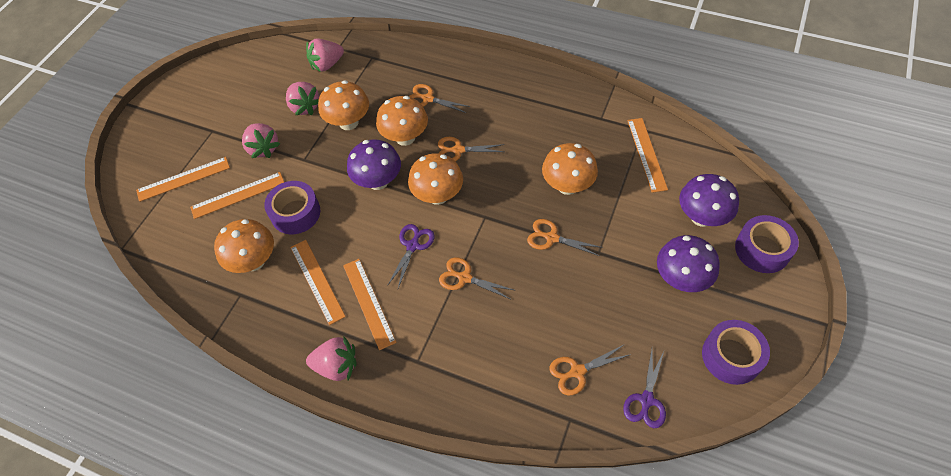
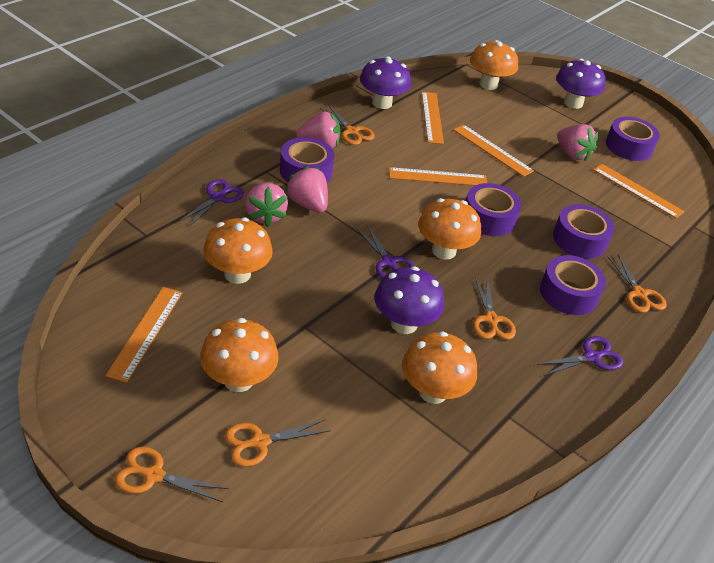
purple scissors: 2 -> 3
purple tape: 3 -> 5

